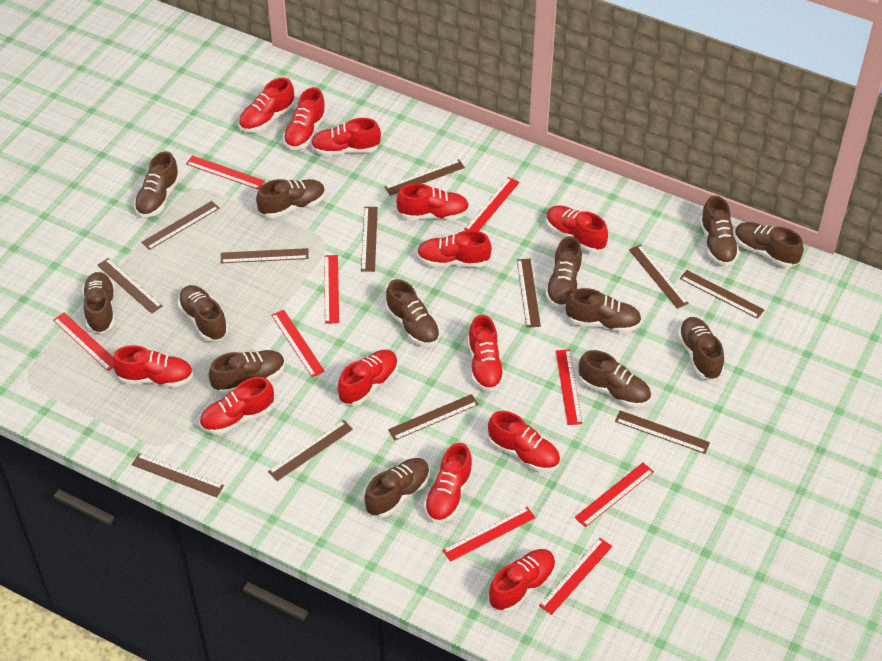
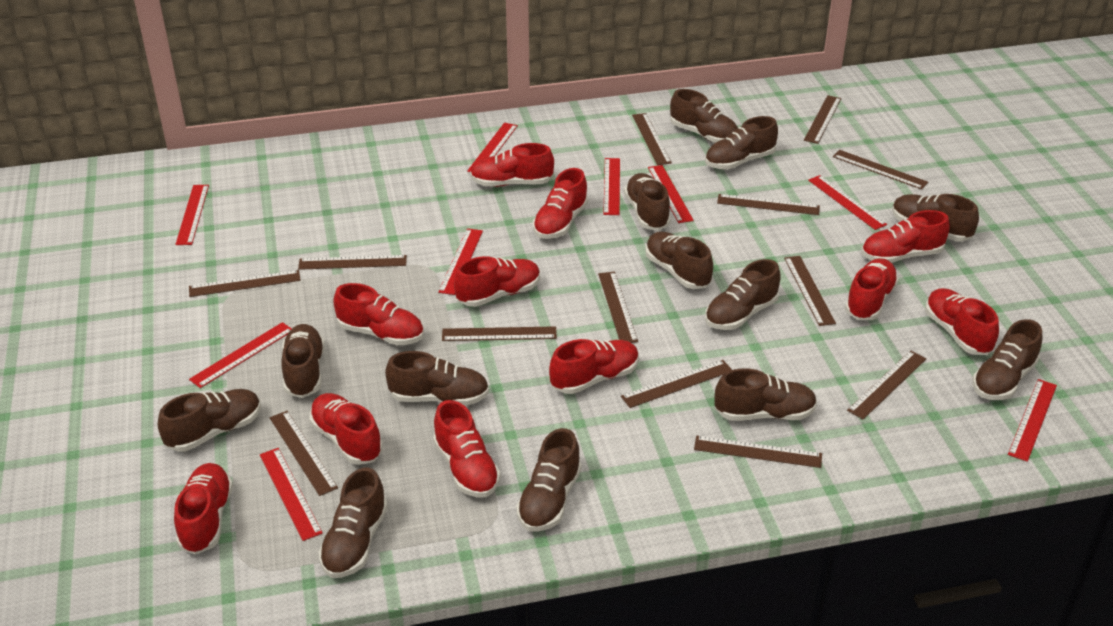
brown ruler: 12 -> 13
red shoe: 13 -> 11

